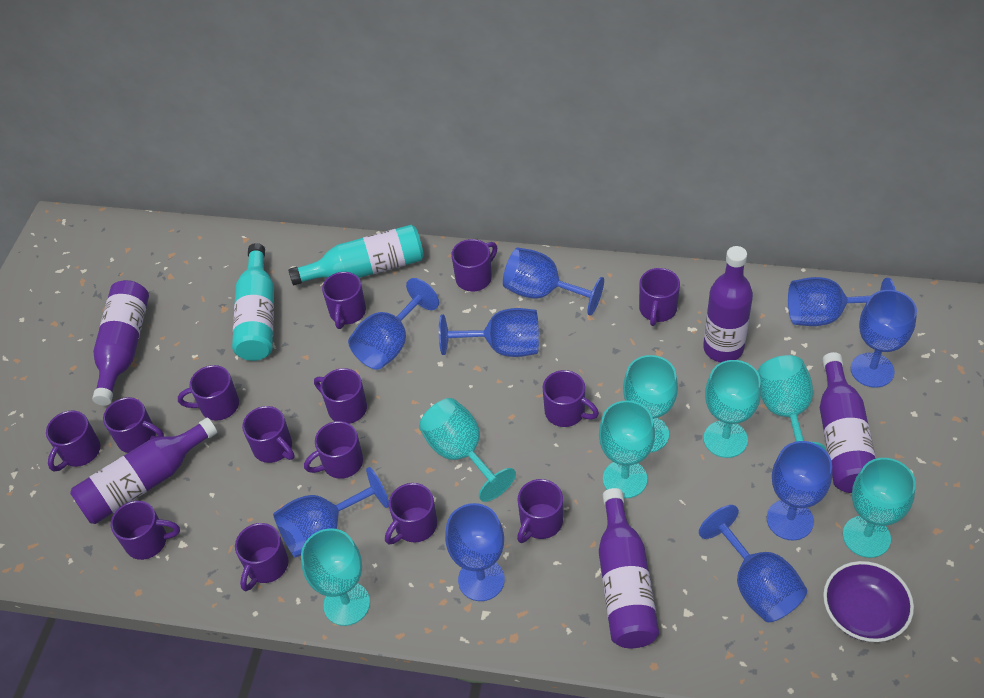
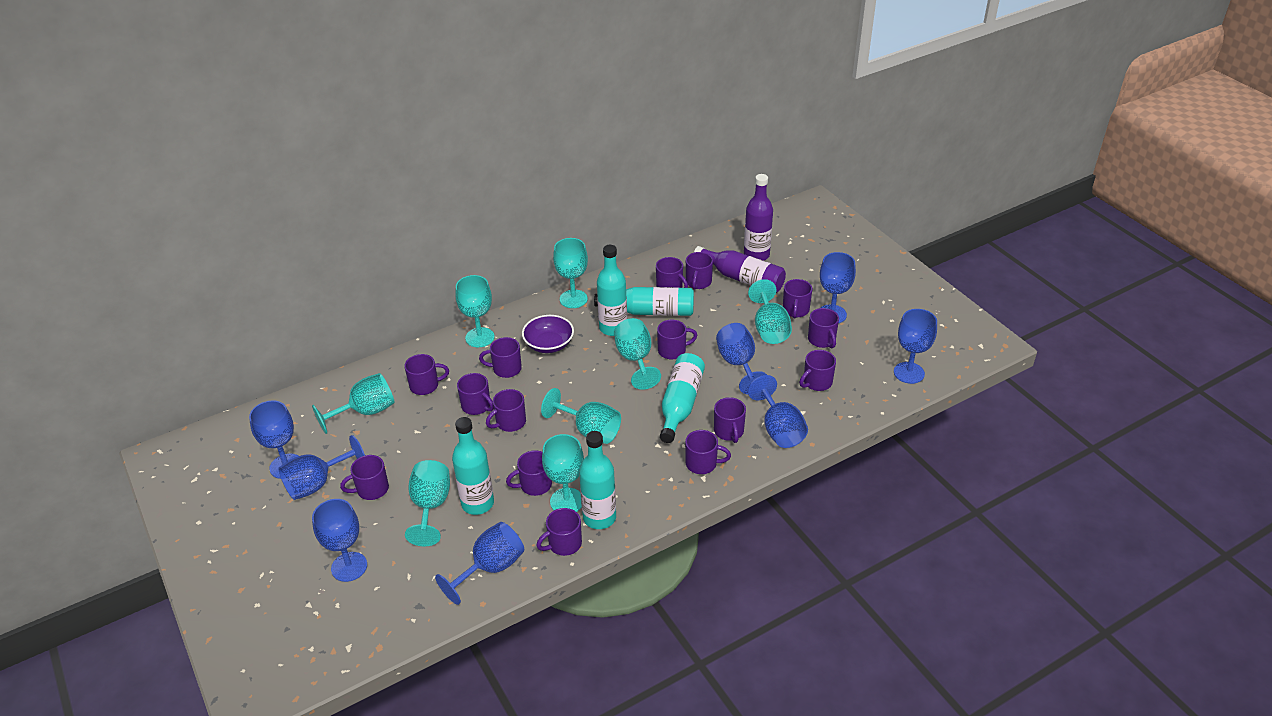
blue goblet: 9 -> 8
purple bottle: 5 -> 2
purple mug: 14 -> 15
turquoise bottle: 2 -> 5
turquoise goblet: 7 -> 8

